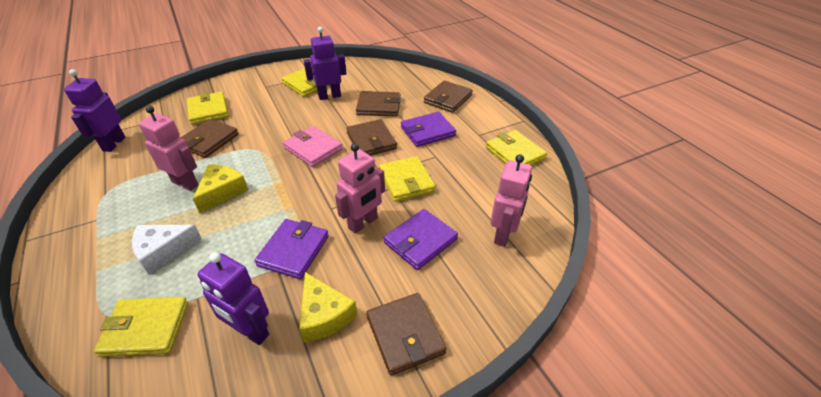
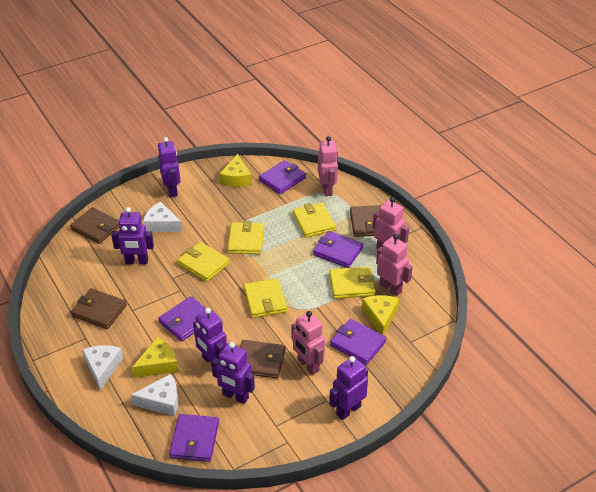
brown wallet: 5 -> 4
pink robot: 3 -> 4
pink wallet: 1 -> 0
purple robot: 3 -> 5
purple wallet: 3 -> 5
white cheese: 1 -> 3
yellow cheese: 2 -> 3

